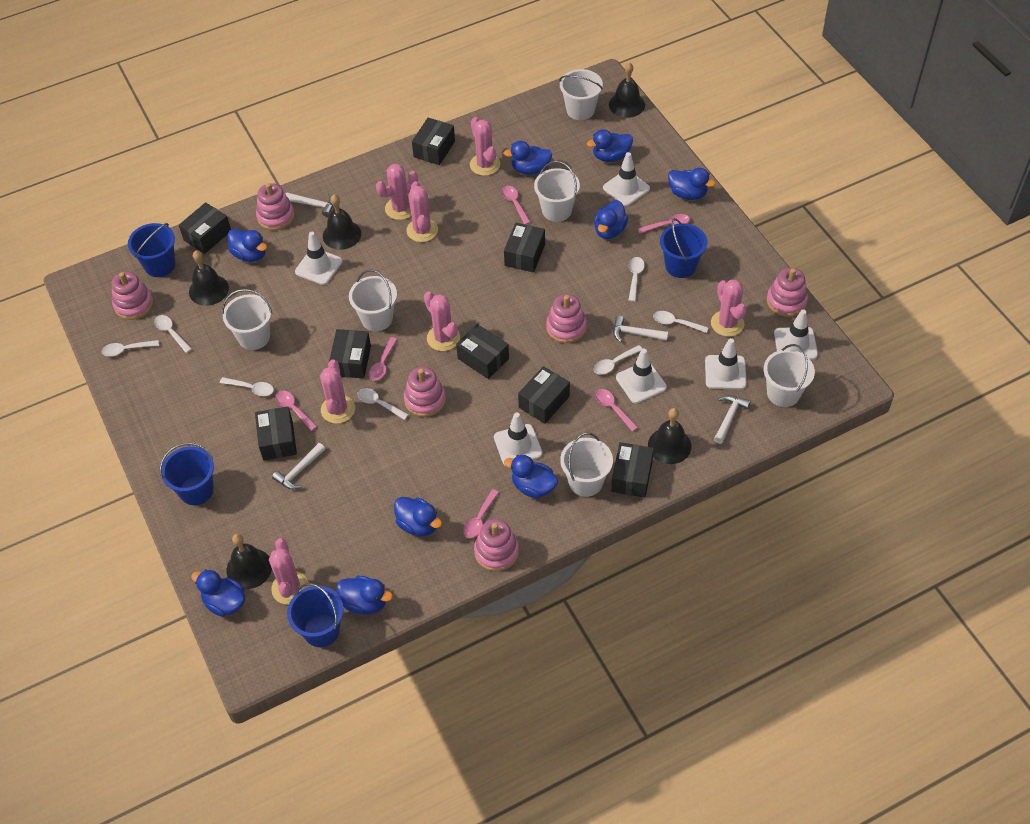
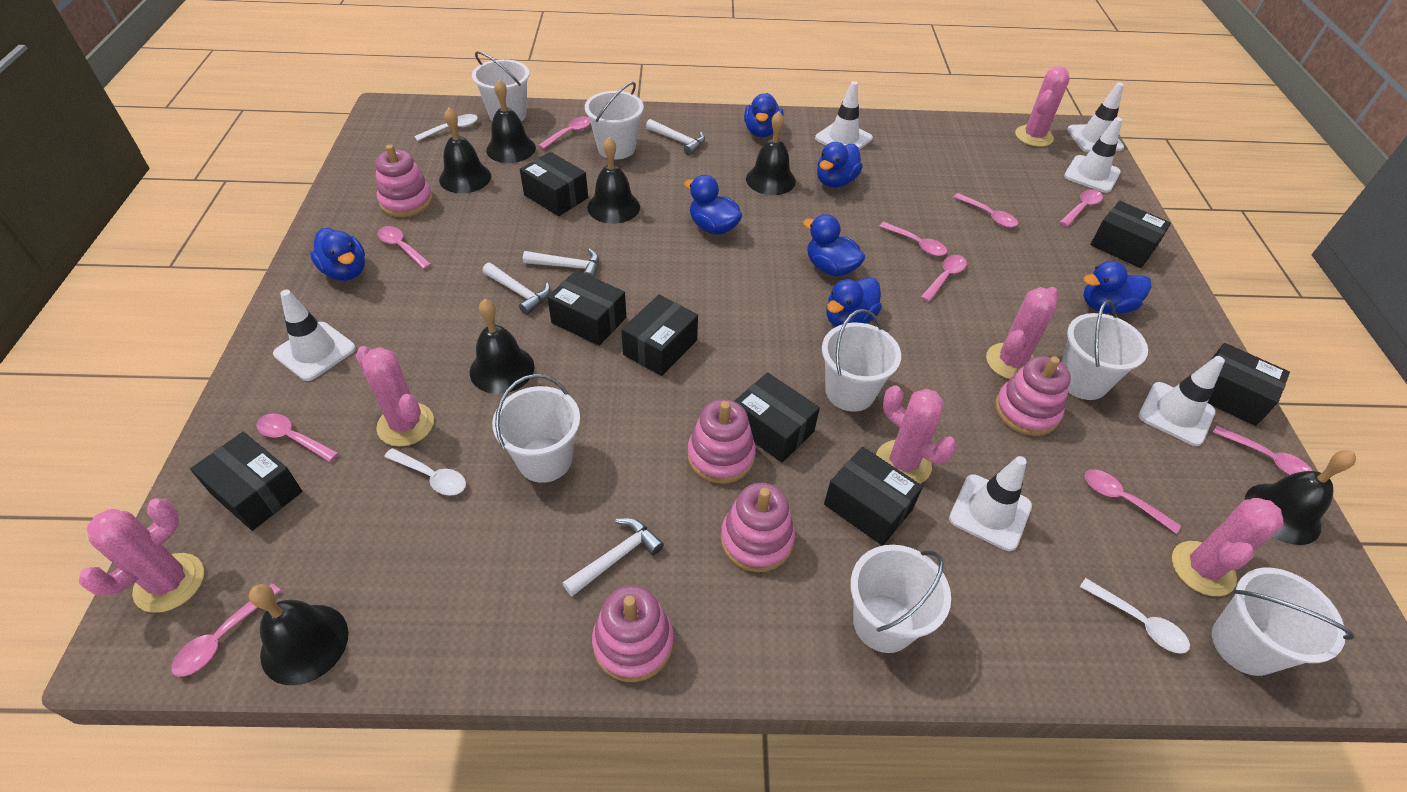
black bell: 5 -> 7
blue bucket: 4 -> 0
blue duck: 9 -> 7
pink cactus: 7 -> 6
pink spoon: 6 -> 10
pink stacking toy: 6 -> 5
white bucket: 6 -> 7
white spoon: 7 -> 3

